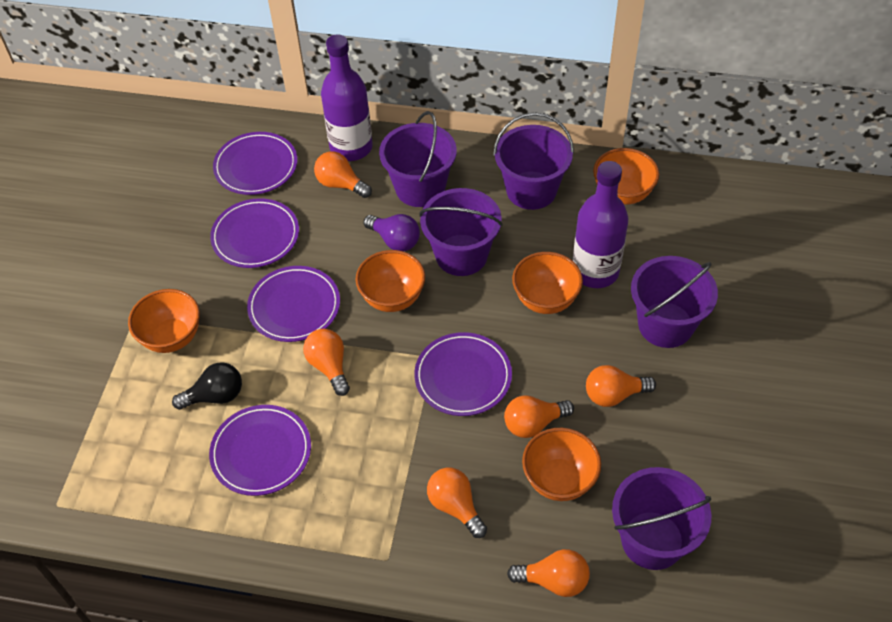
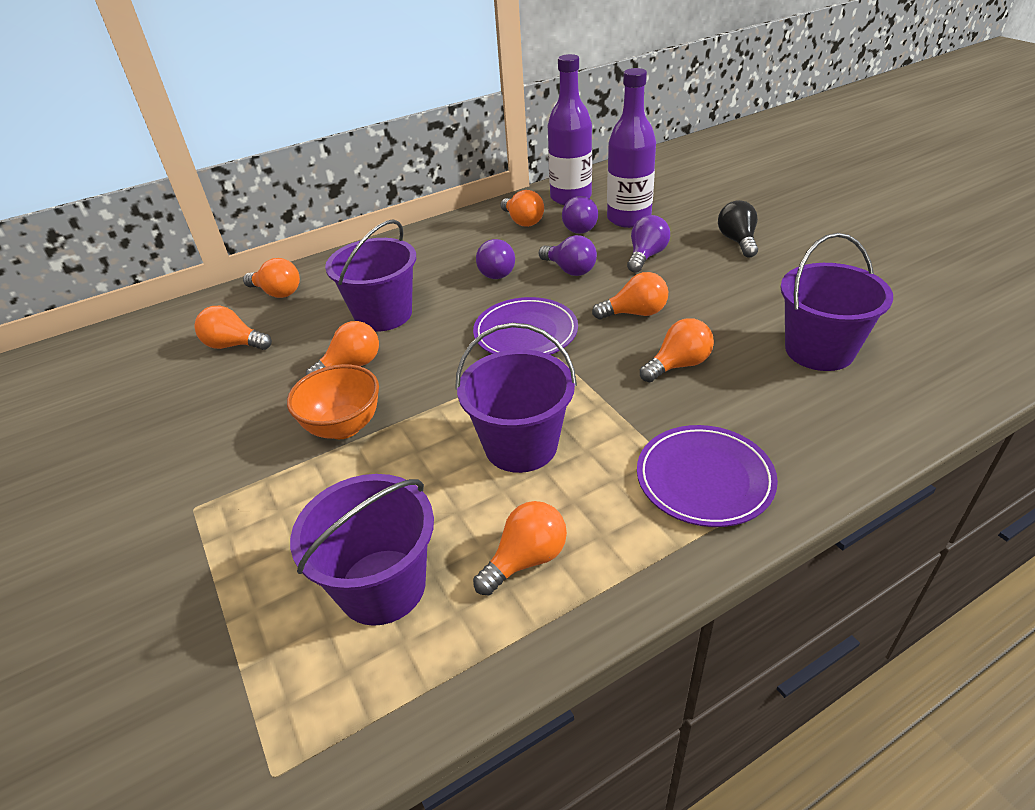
orange bowl: 5 -> 1
orange light bulb: 6 -> 7
purple bucket: 5 -> 4
purple light bulb: 1 -> 4
purple plate: 5 -> 2

